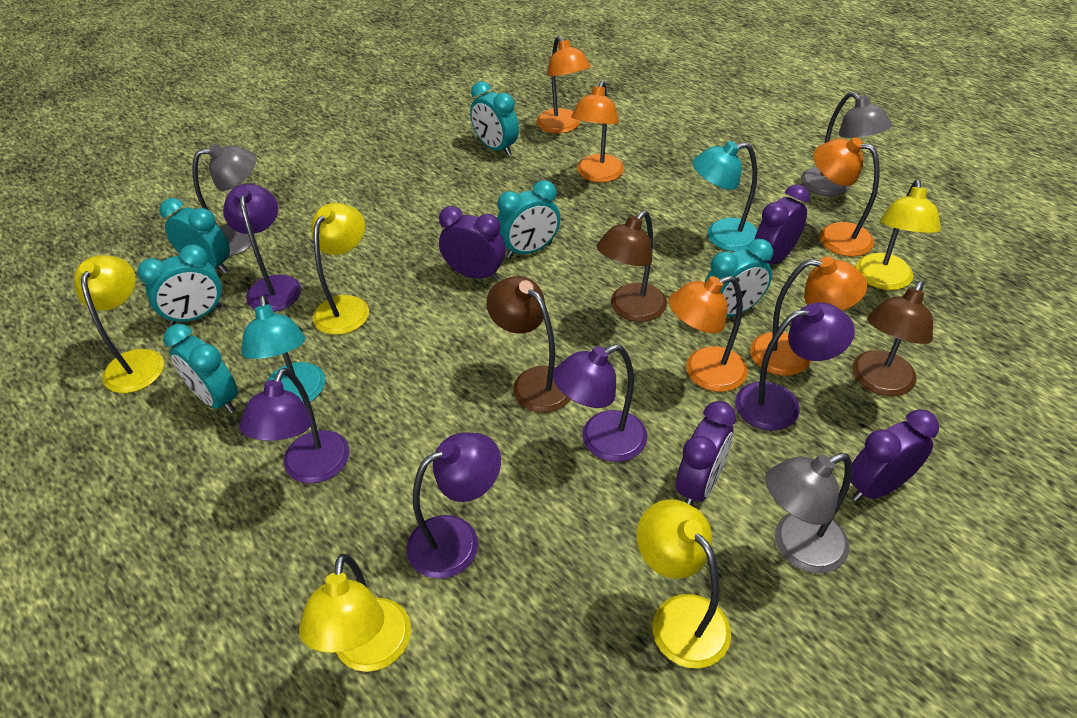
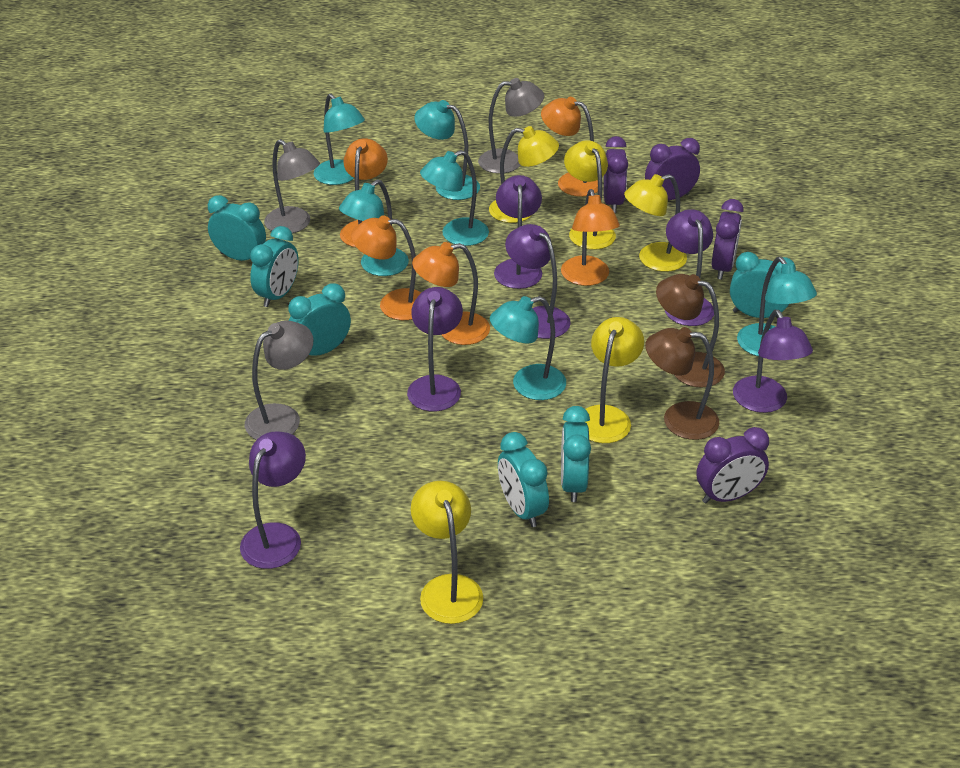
brown lamp: 3 -> 2
purple lamp: 5 -> 6
turquoise lamp: 2 -> 6

